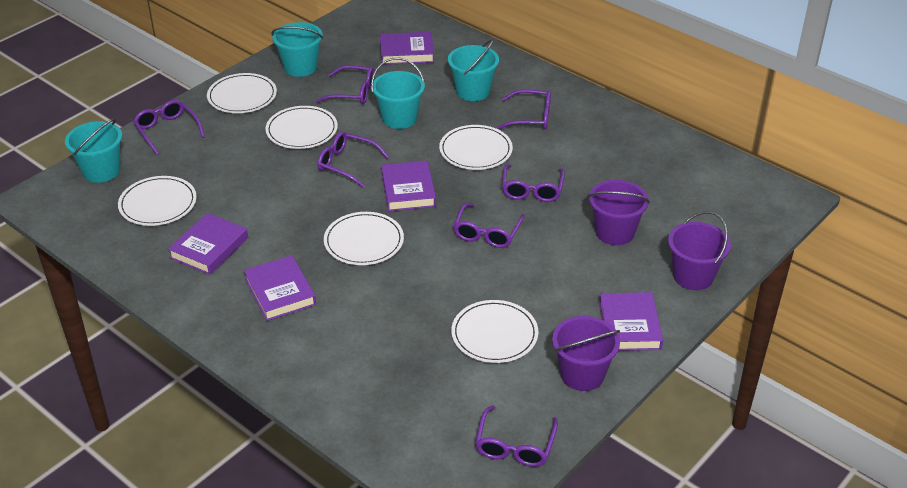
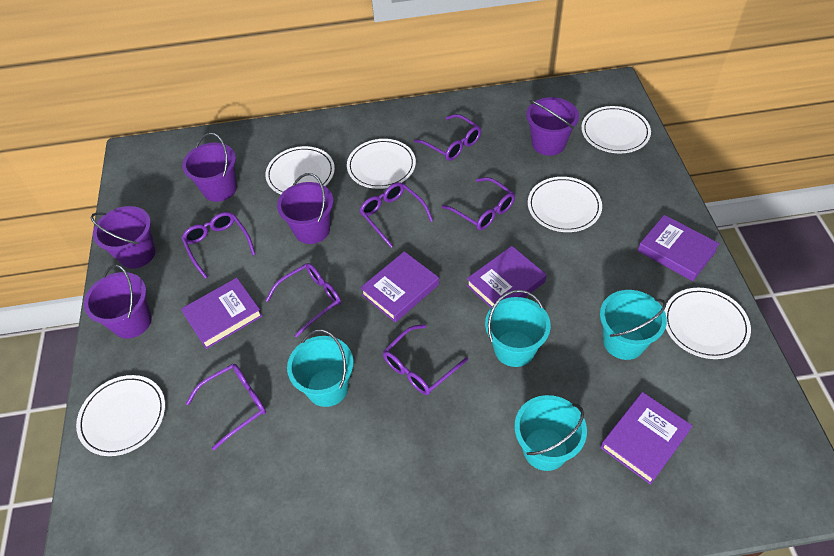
purple bucket: 3 -> 5

